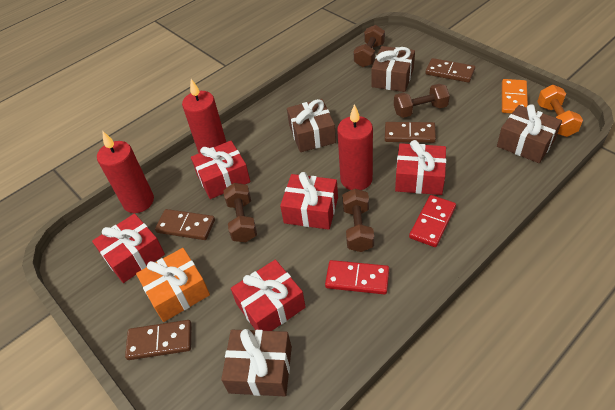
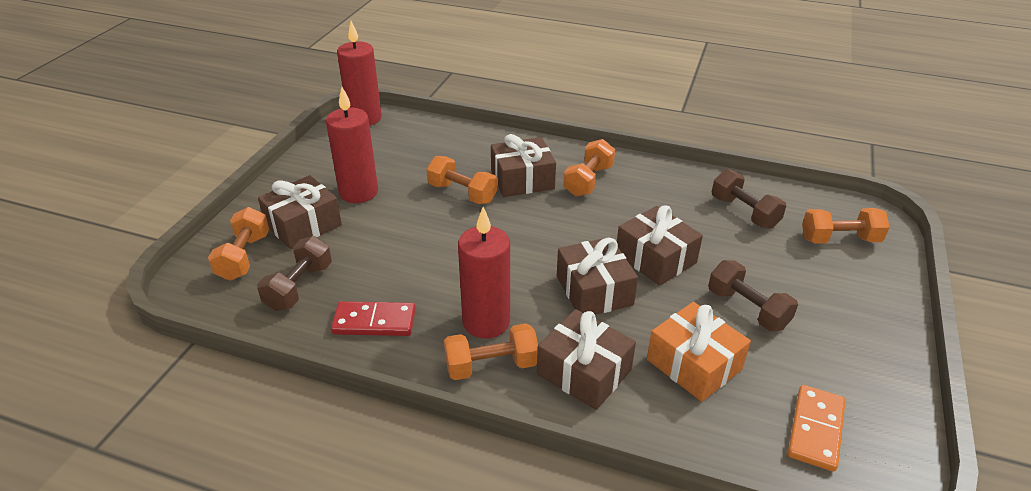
brown domino: 4 -> 0
brown dumbbell: 4 -> 3
brown gift: 4 -> 5
orange dumbbell: 1 -> 5
red domino: 2 -> 1
red gift: 5 -> 0

